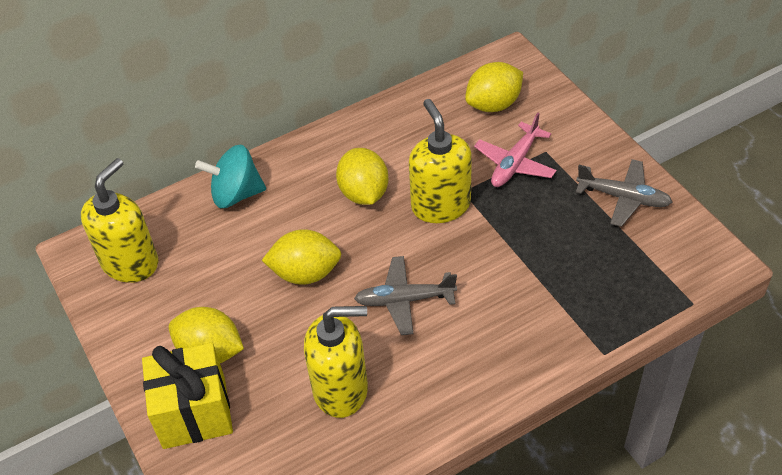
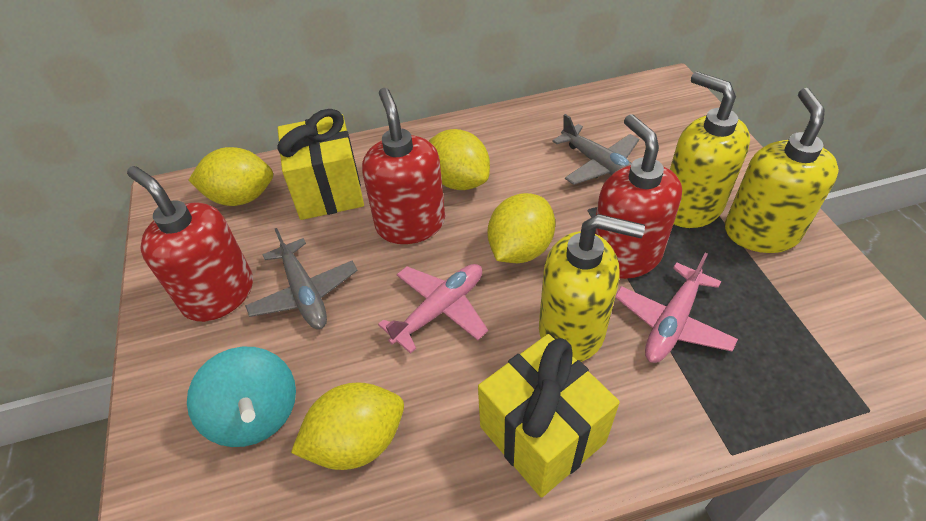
pink plane: 1 -> 2
red soap dispenser: 0 -> 3
yellow gift: 1 -> 2

